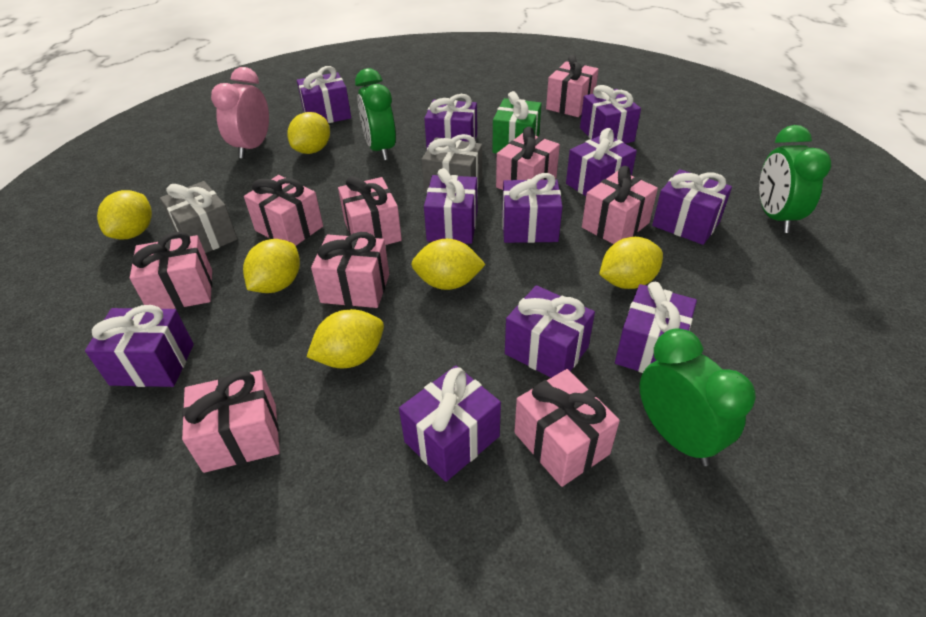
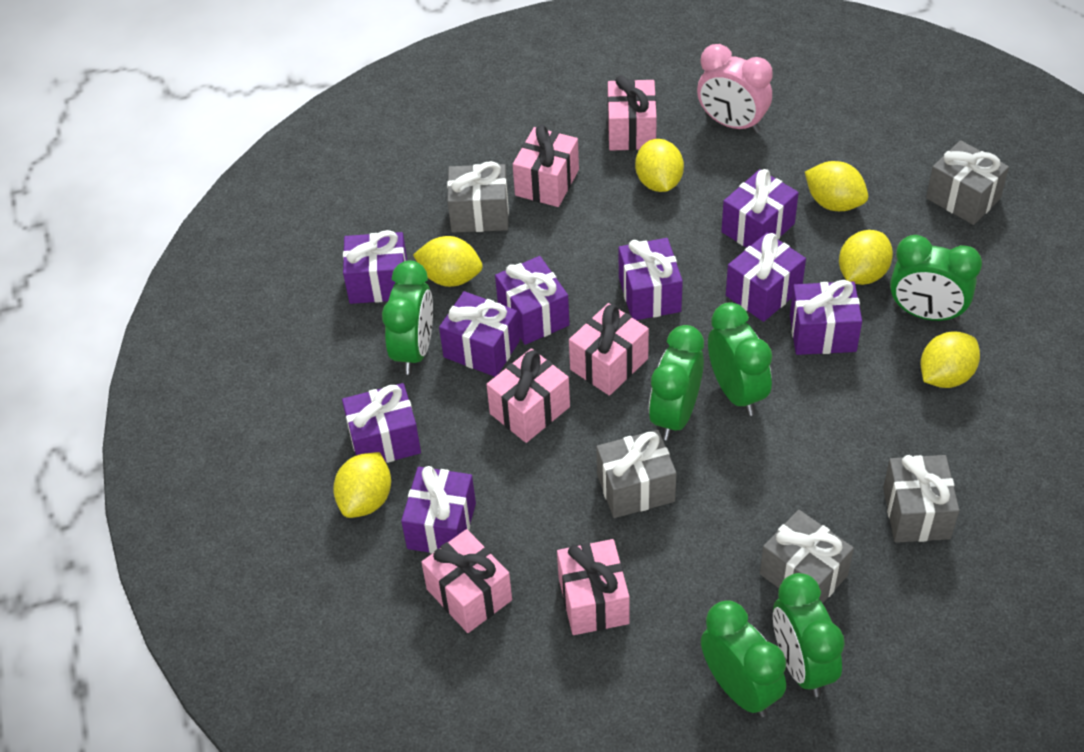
green clock: 3 -> 6
green gift: 1 -> 0
grey gift: 2 -> 5
pink gift: 9 -> 6
purple gift: 11 -> 9

